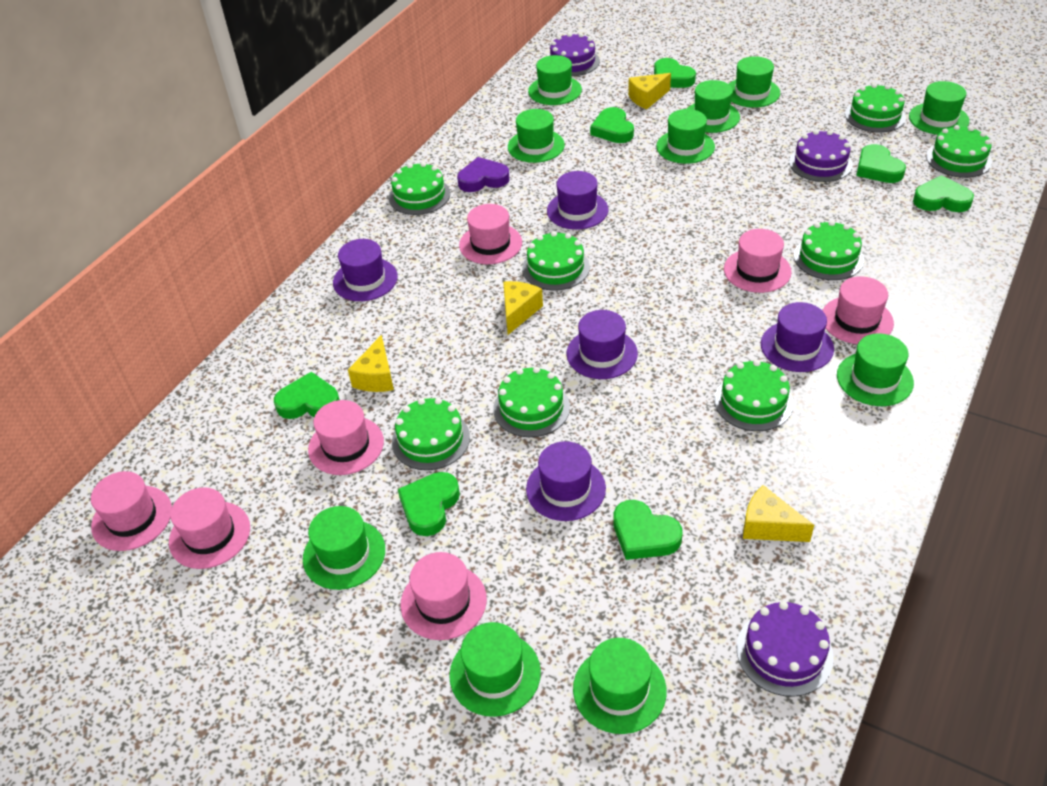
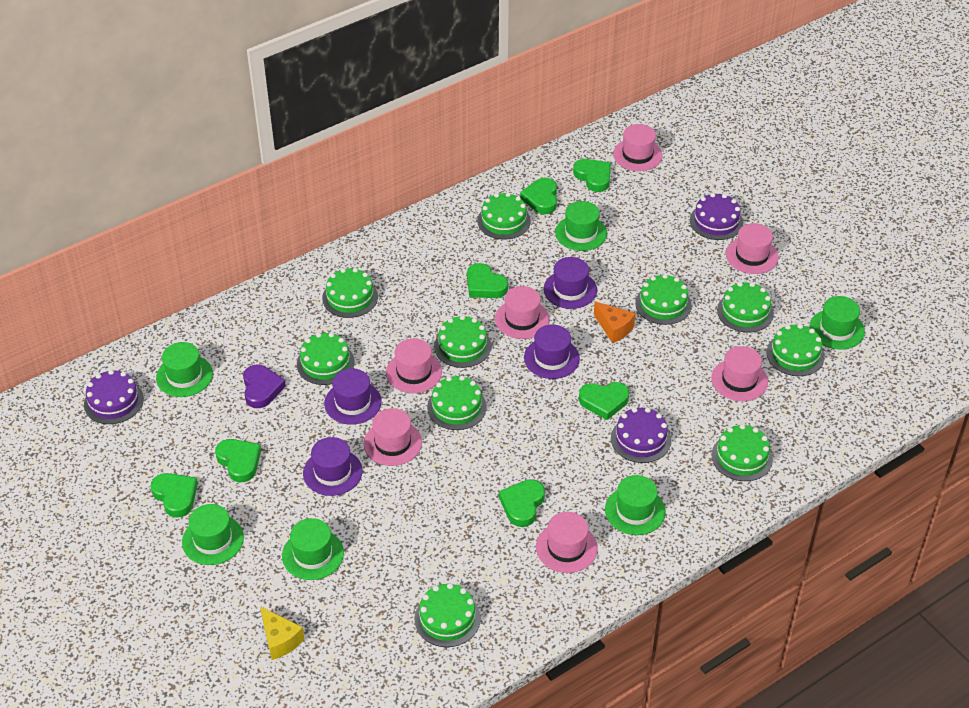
green cake: 8 -> 10
green hat: 10 -> 6
orange cheese: 0 -> 1
purple hat: 5 -> 4
yellow cheese: 4 -> 1

